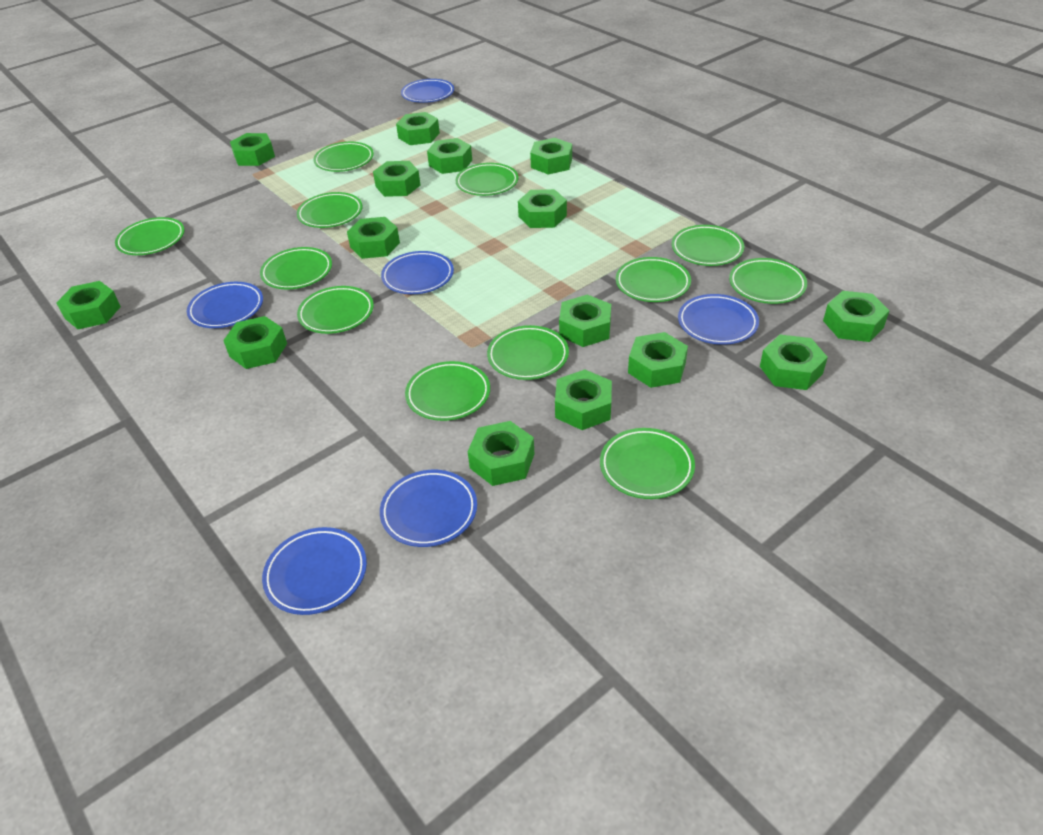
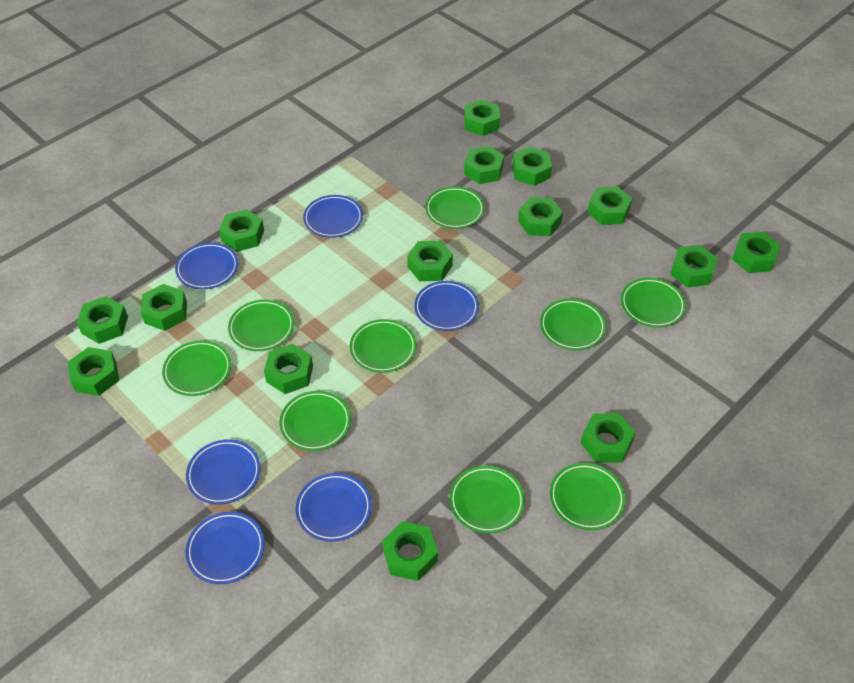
green plate: 12 -> 9

